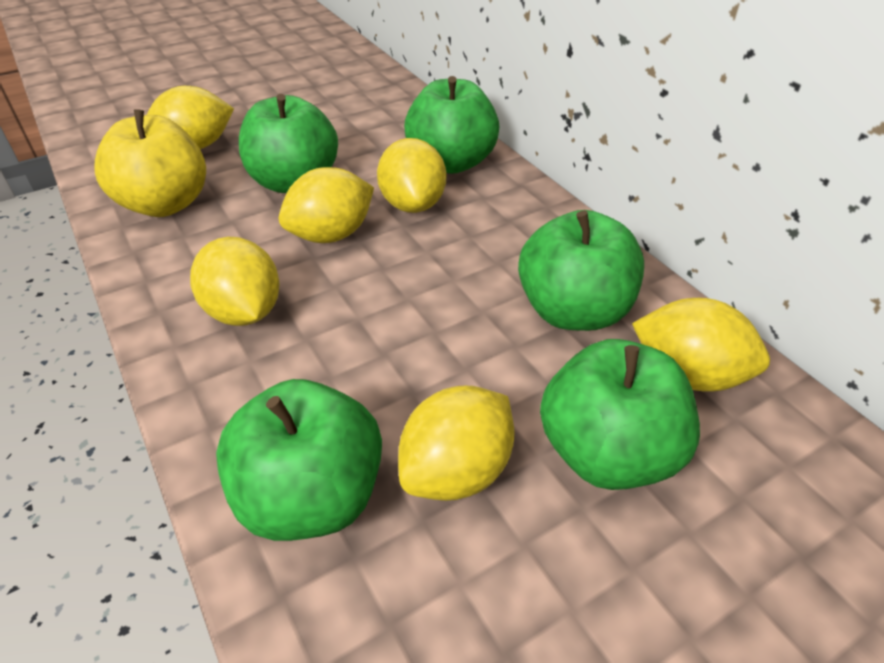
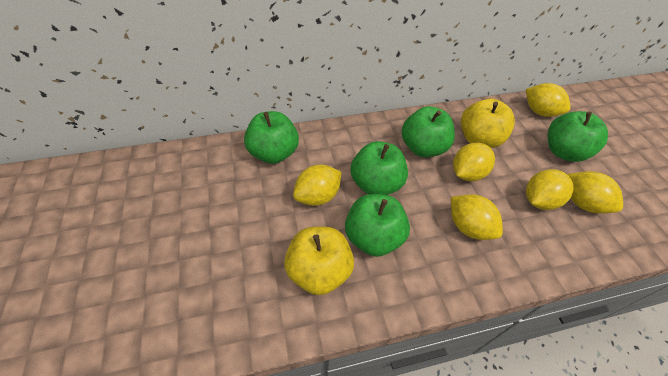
yellow apple: 1 -> 2

